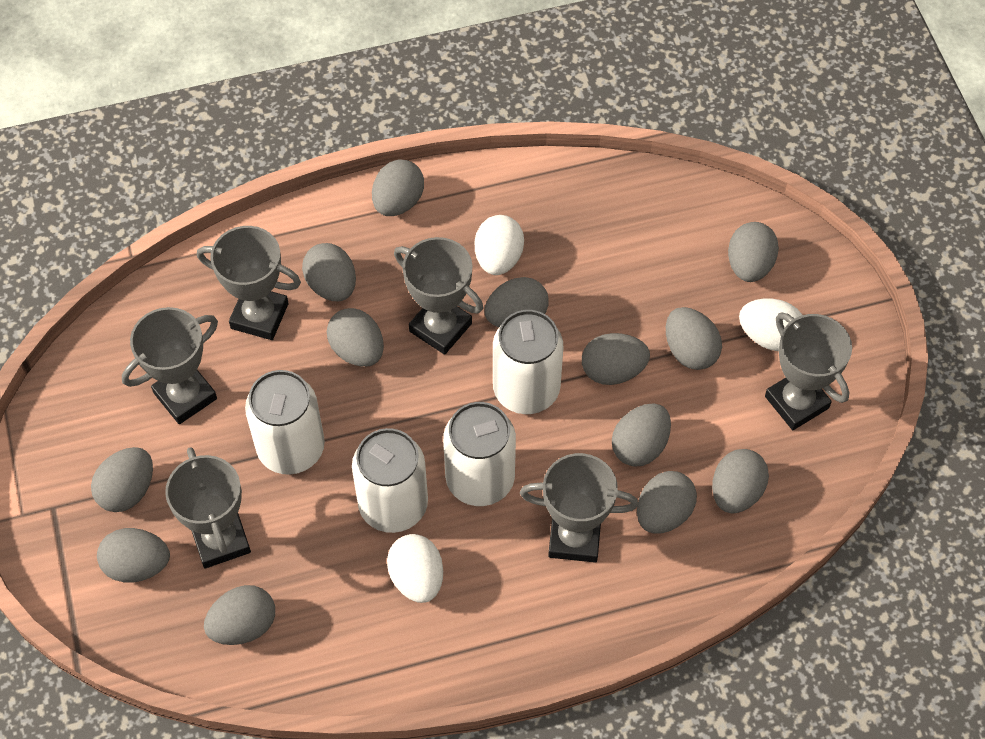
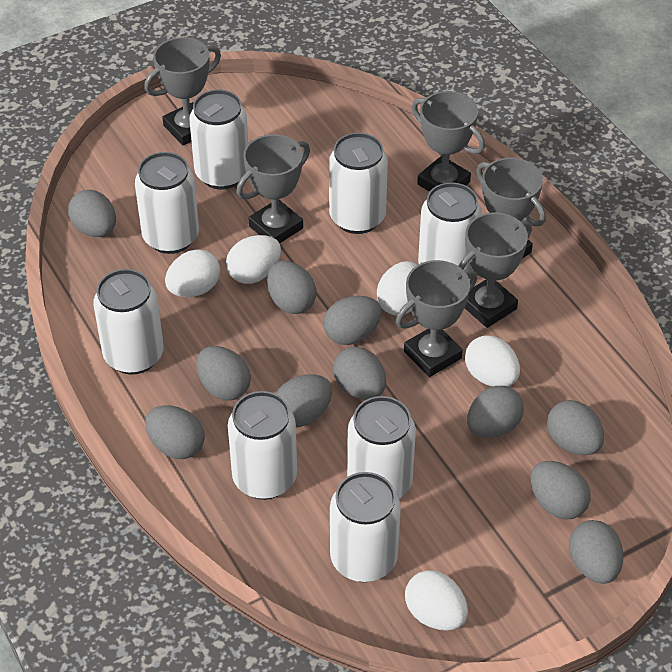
grey egg: 13 -> 11
white can: 4 -> 8
white egg: 3 -> 5

